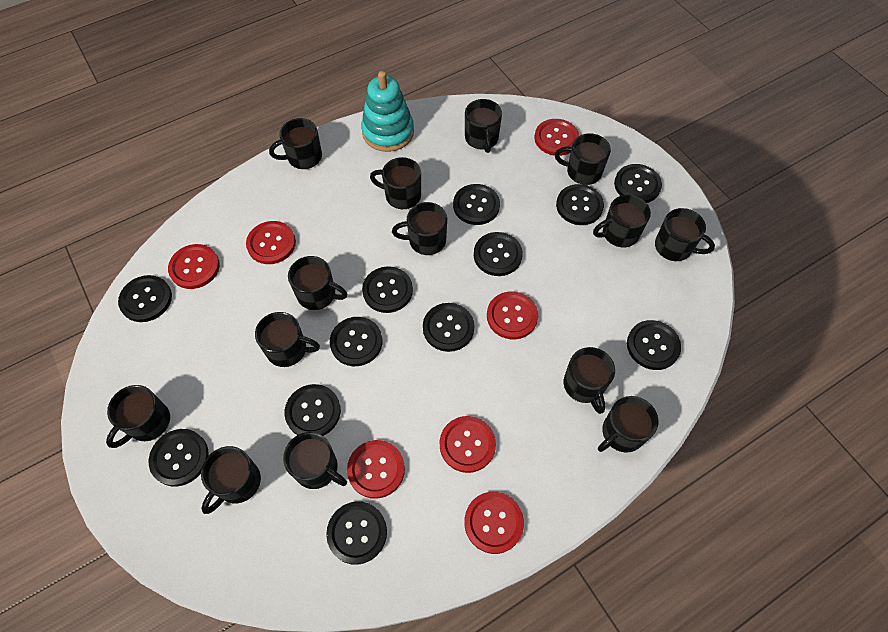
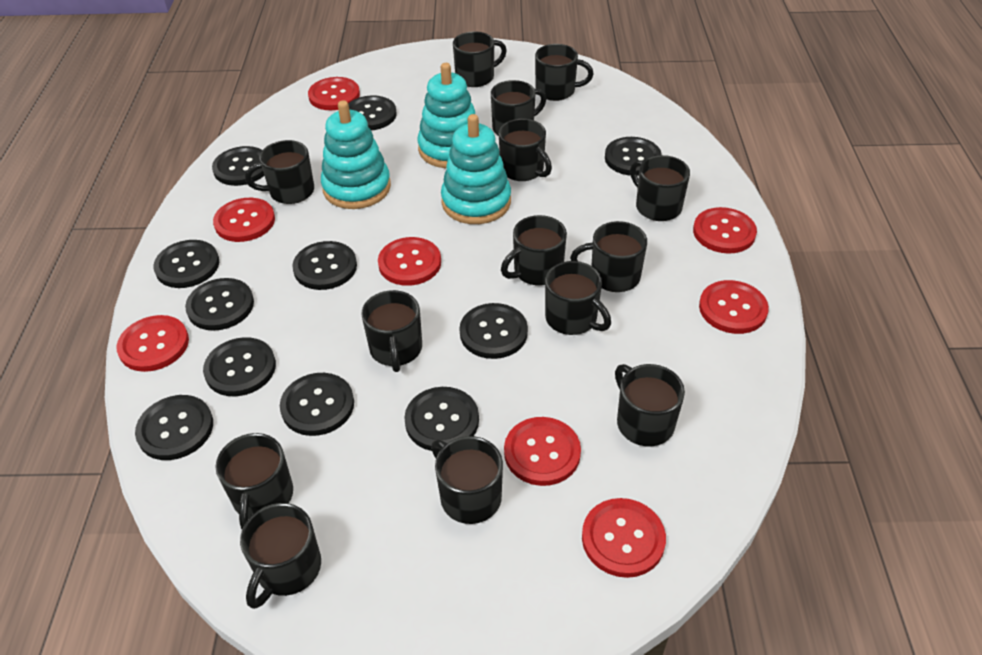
black button: 12 -> 11
red button: 7 -> 8
turquoise stacking toy: 1 -> 3

